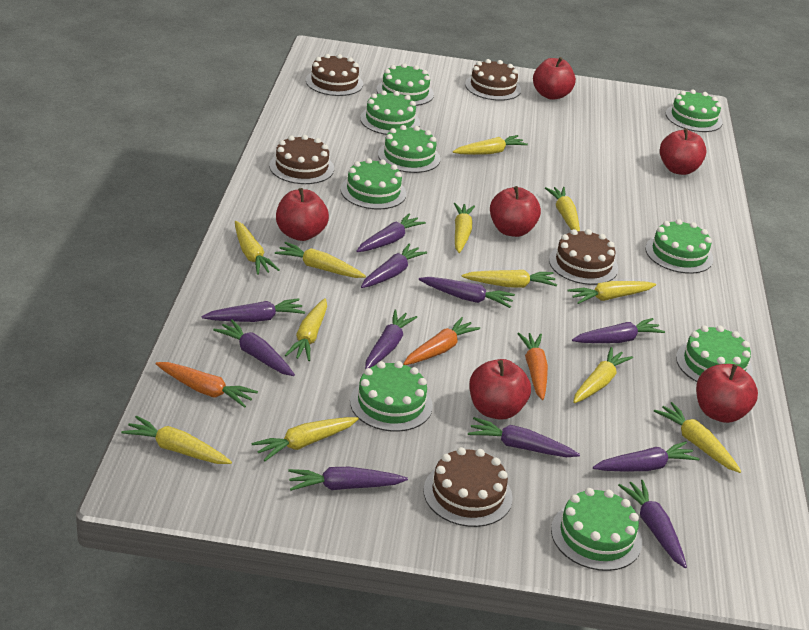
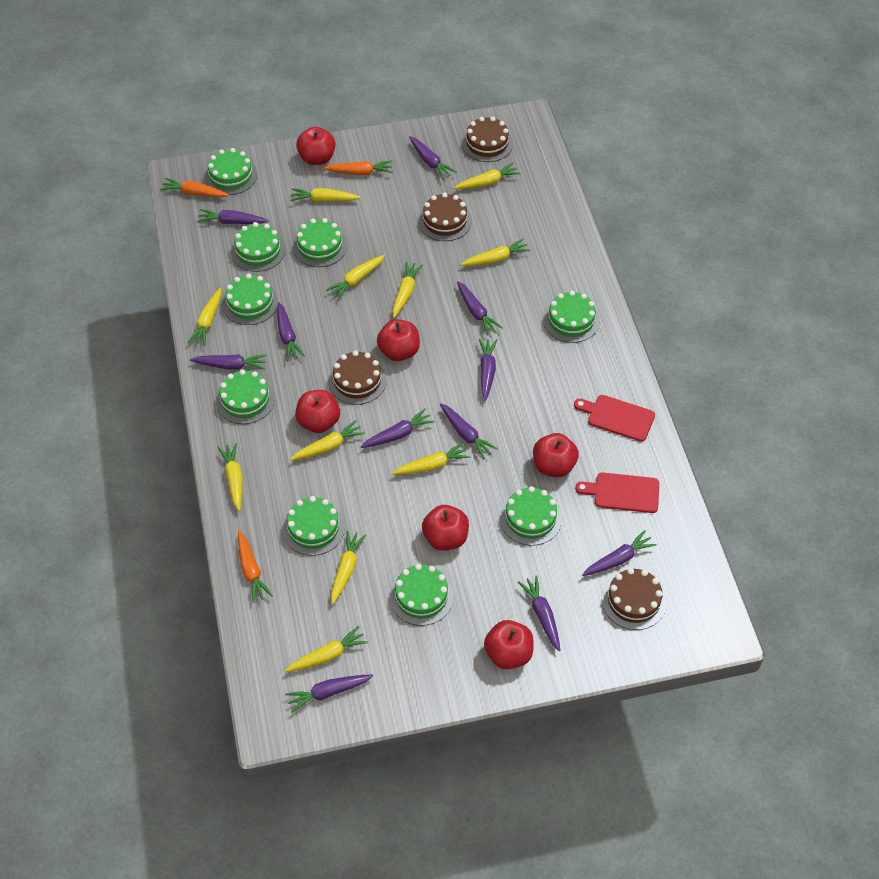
brown cake: 5 -> 4
red cutting board: 0 -> 2
yellow carrot: 12 -> 11

